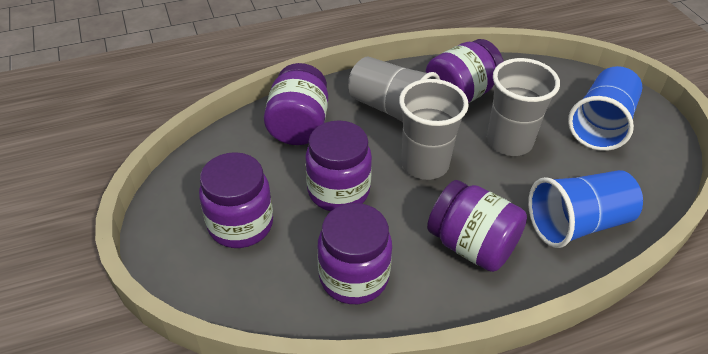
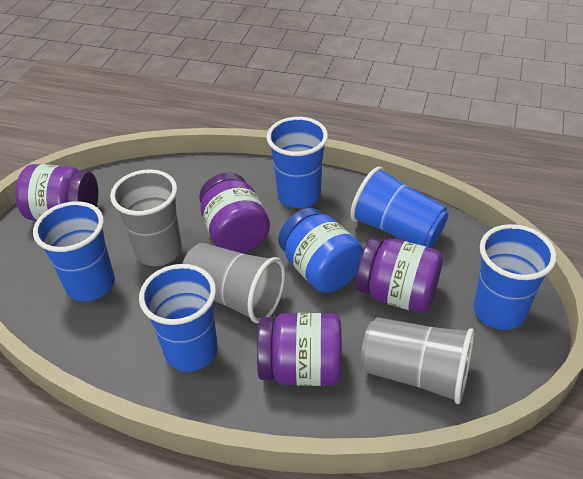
blue cup: 2 -> 5
blue jar: 0 -> 1
purple jar: 6 -> 4

